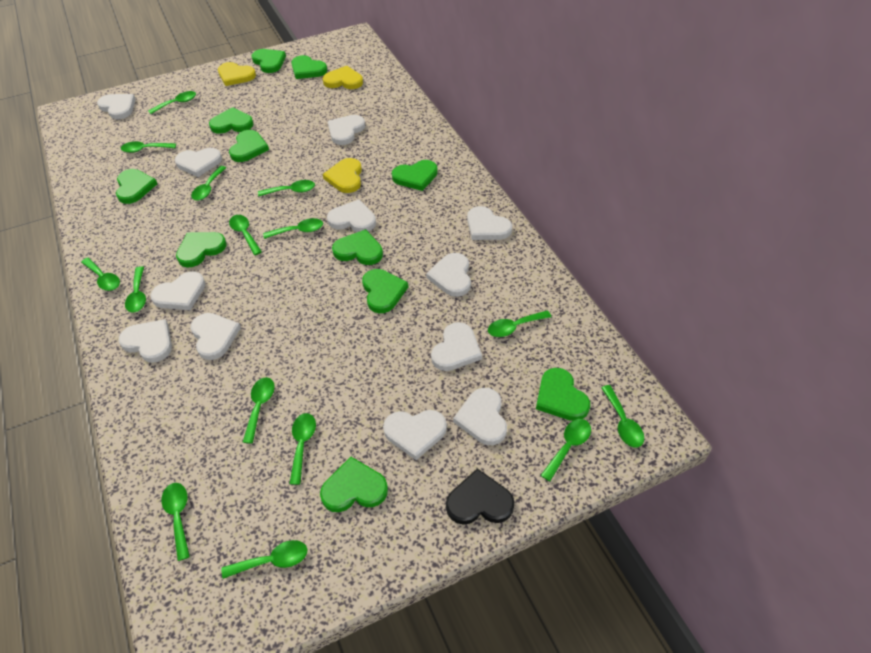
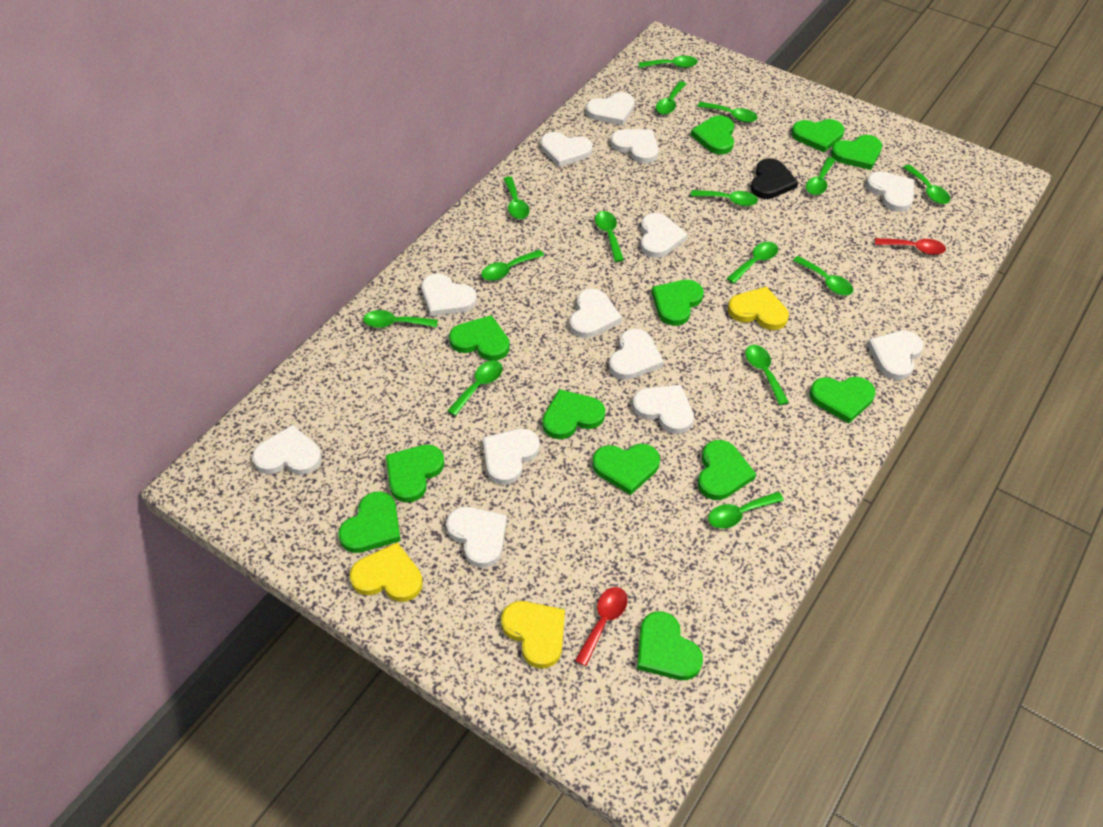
green heart: 11 -> 12
red spoon: 0 -> 2
white heart: 12 -> 13

